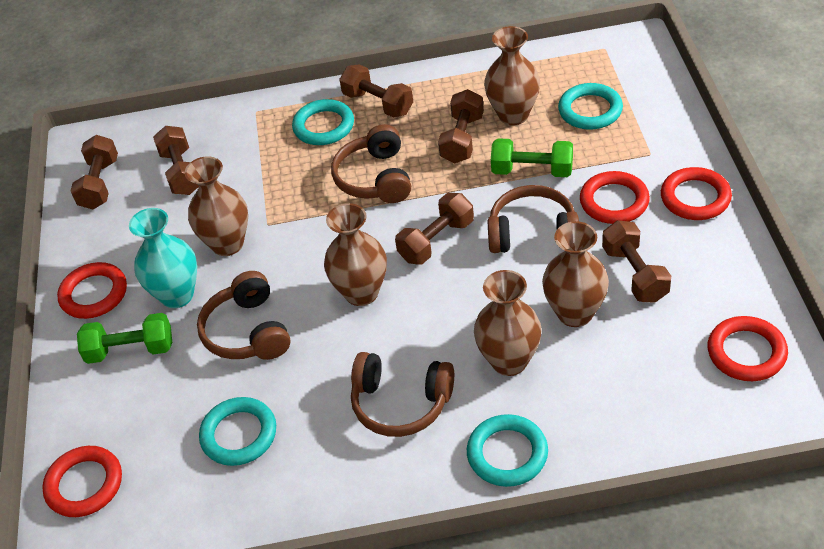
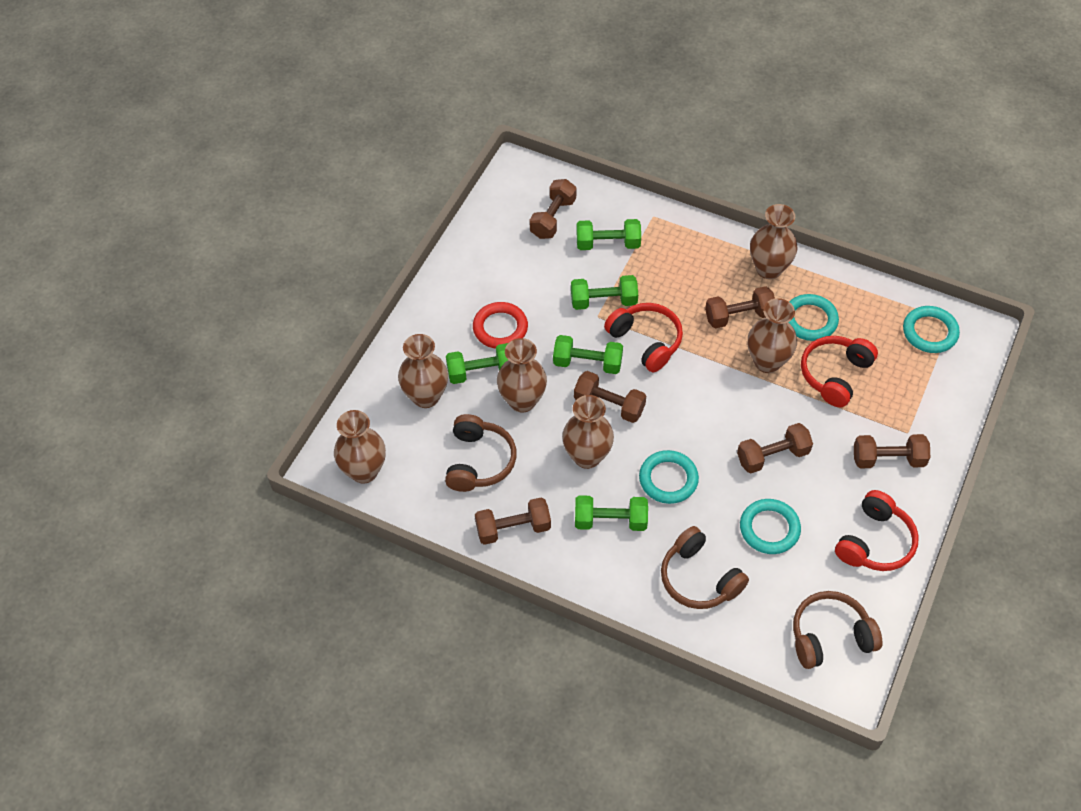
brown headphones: 4 -> 3
brown vase: 5 -> 6
green dumbbell: 2 -> 5
red headphones: 0 -> 3
red ring: 5 -> 1
turquoise vase: 1 -> 0

